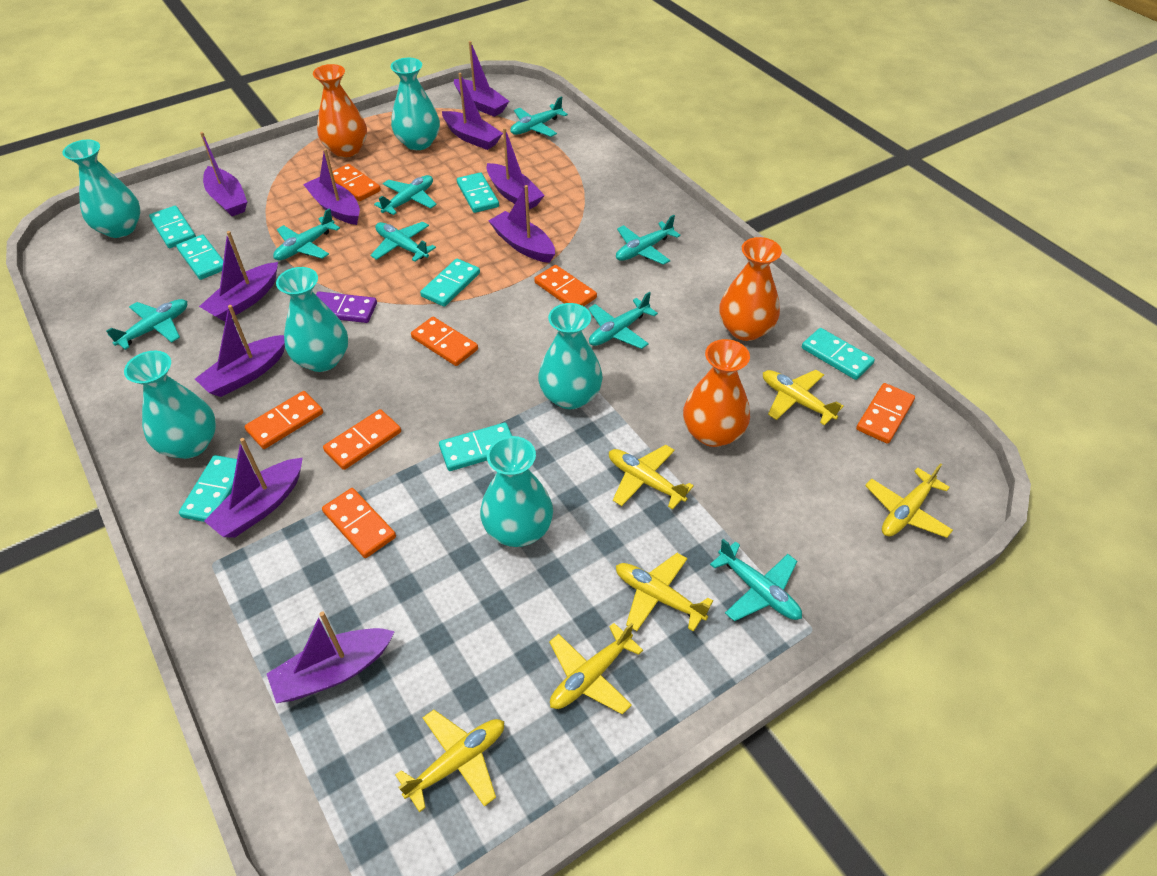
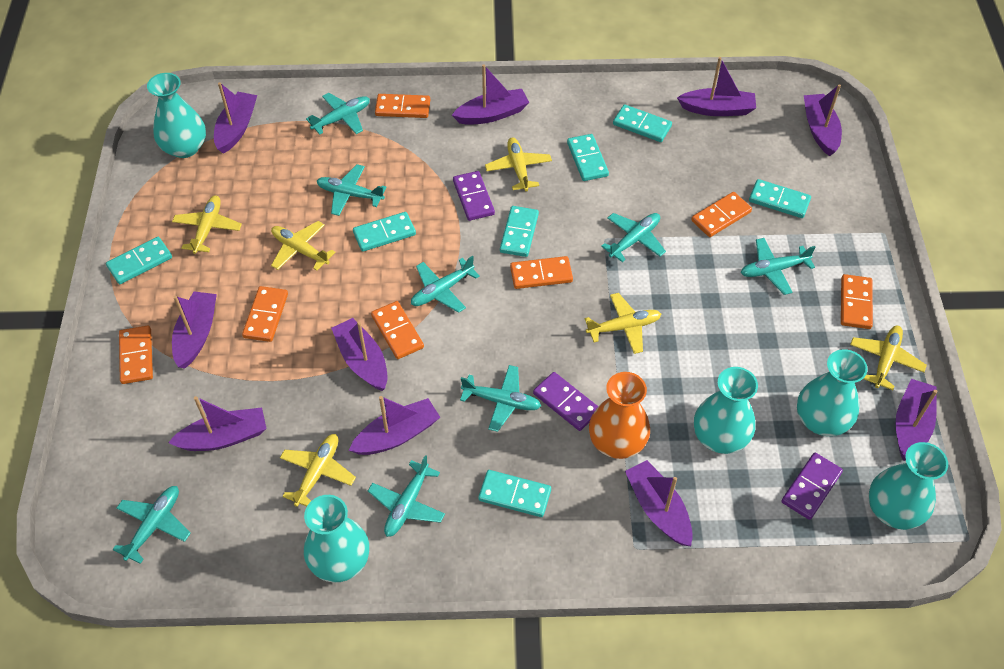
orange vase: 3 -> 1
purple domino: 1 -> 3
turquoise vase: 6 -> 5

